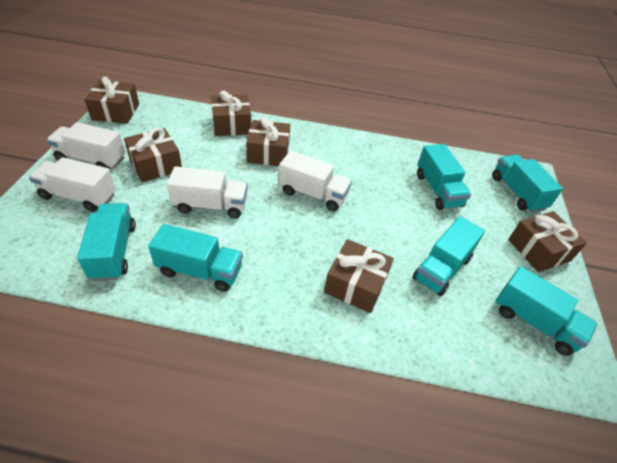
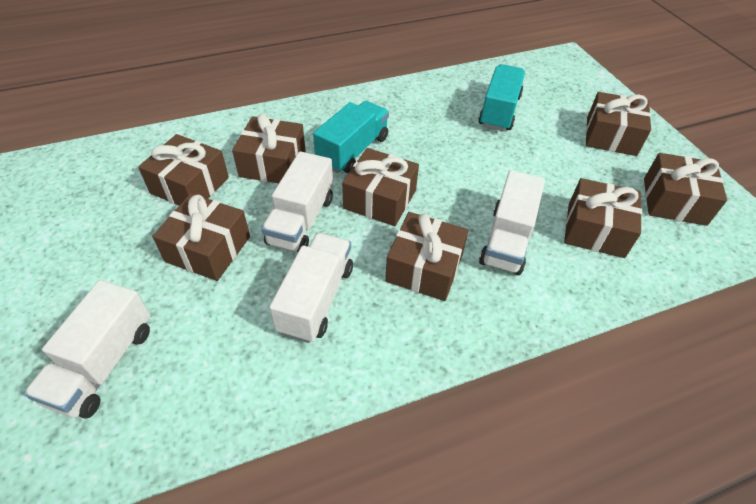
brown gift: 6 -> 8
turquoise truck: 6 -> 2

